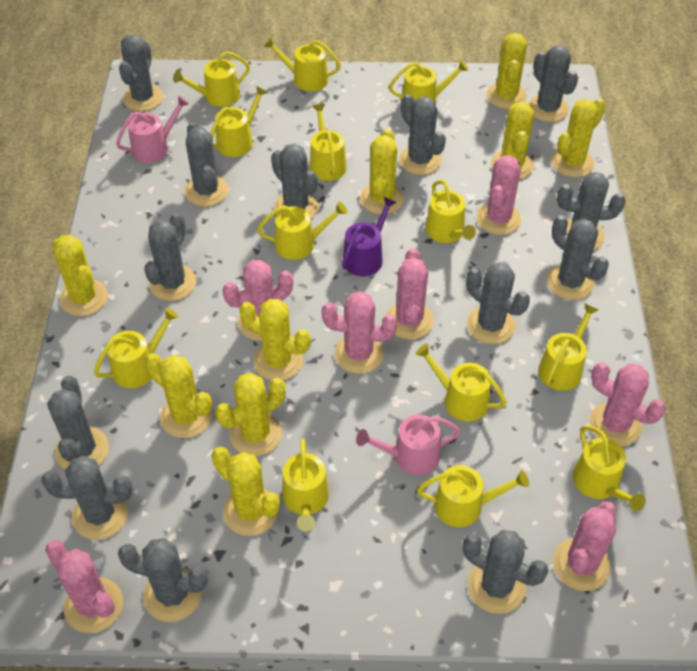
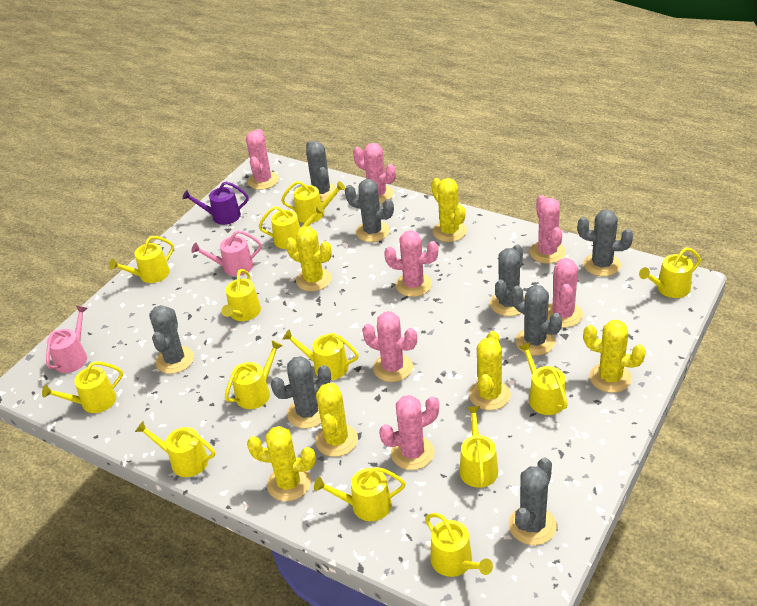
grey cactus: 13 -> 8
yellow cactus: 9 -> 6

